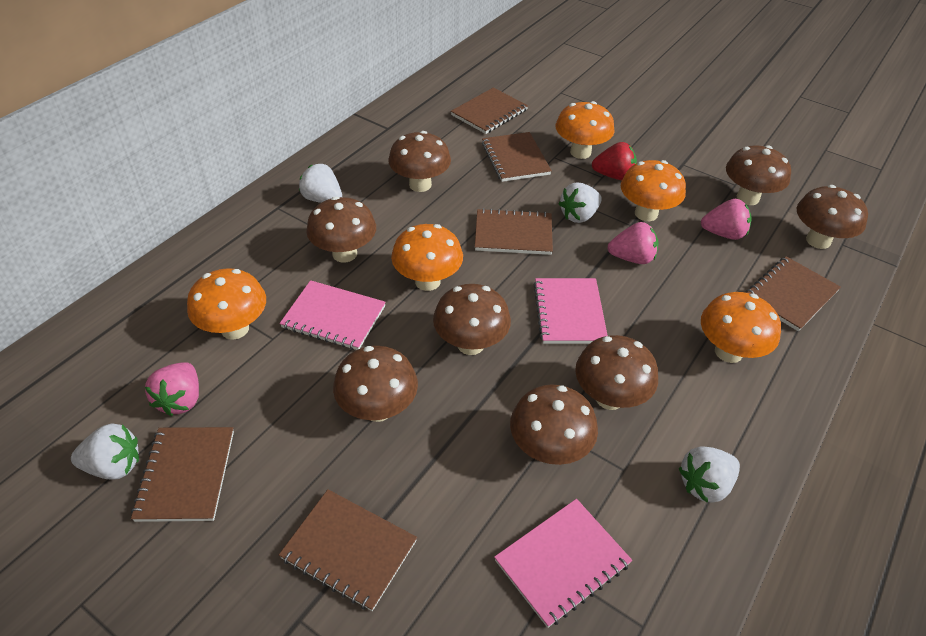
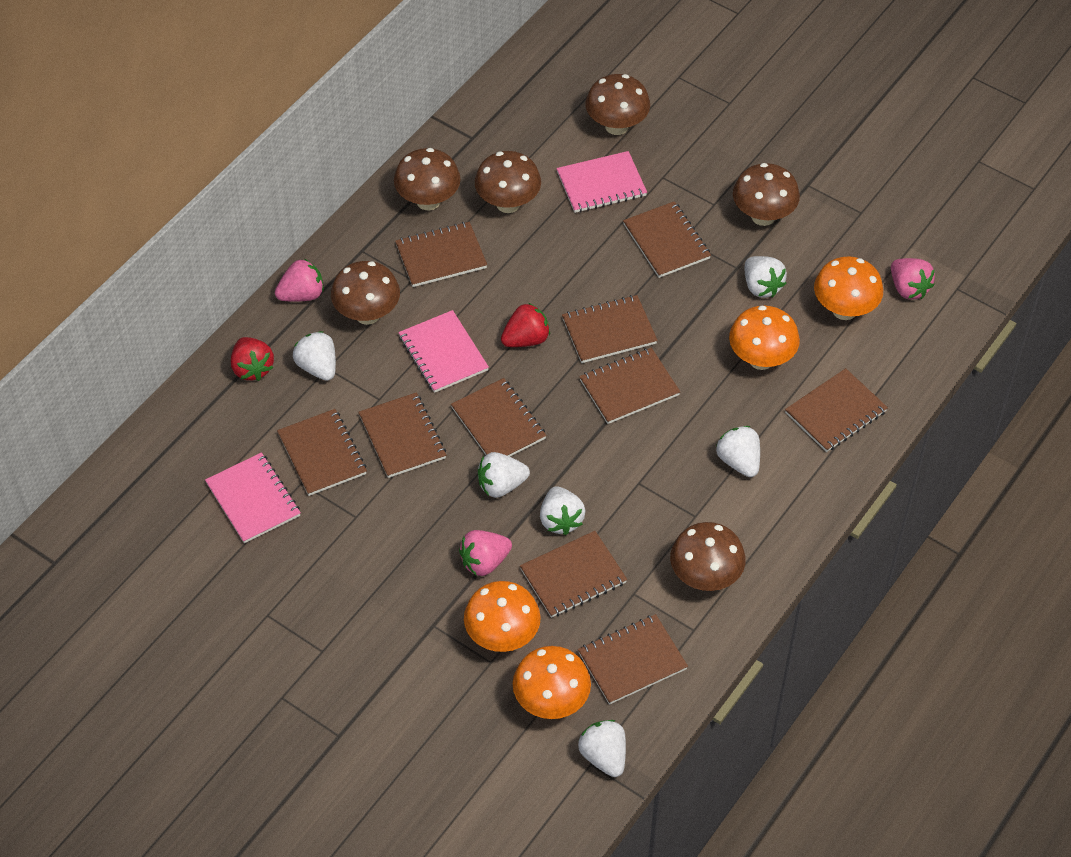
brown mushroom: 8 -> 6
brown notebook: 6 -> 10
orange mushroom: 5 -> 4
red strawberry: 1 -> 2
white strawberry: 4 -> 6

